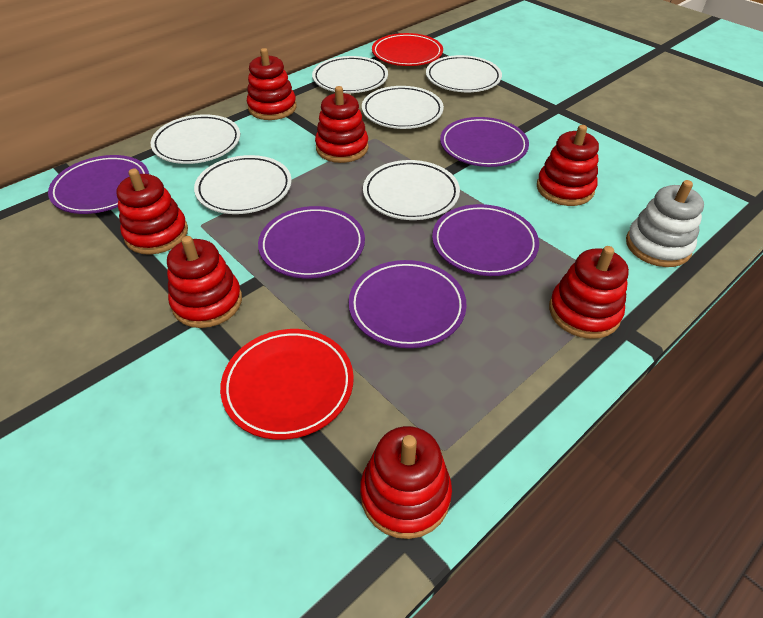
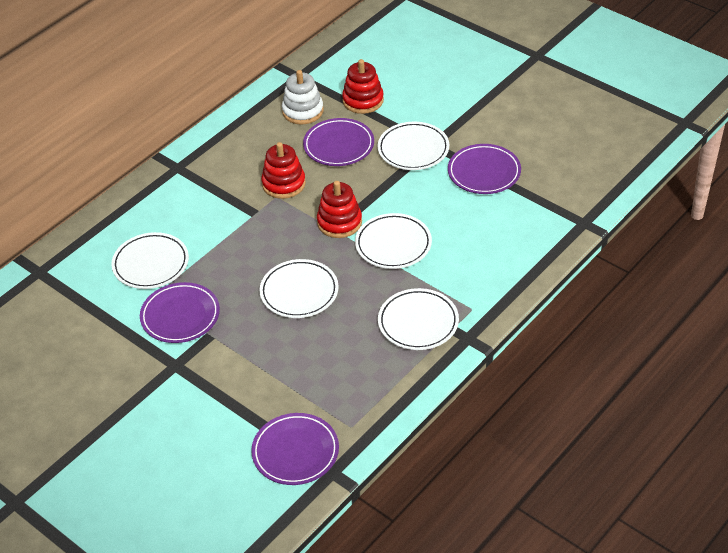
purple plate: 5 -> 4
red plate: 2 -> 0
red stacking toy: 7 -> 3
white plate: 6 -> 5

